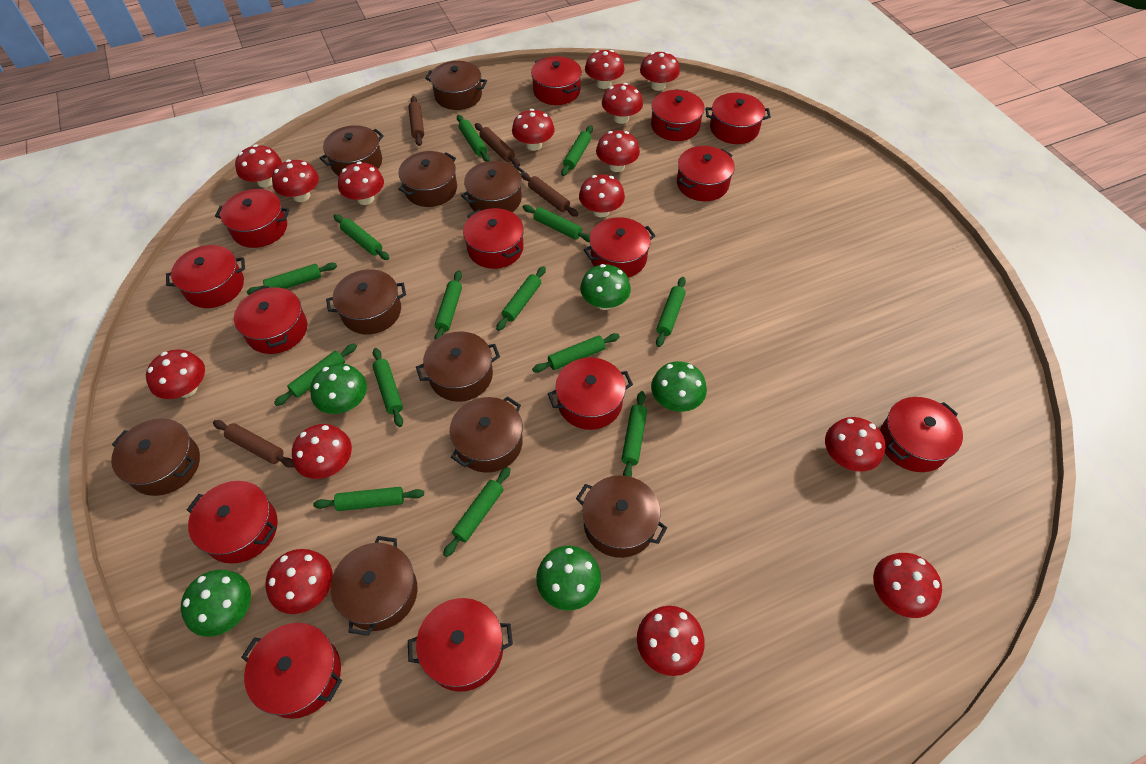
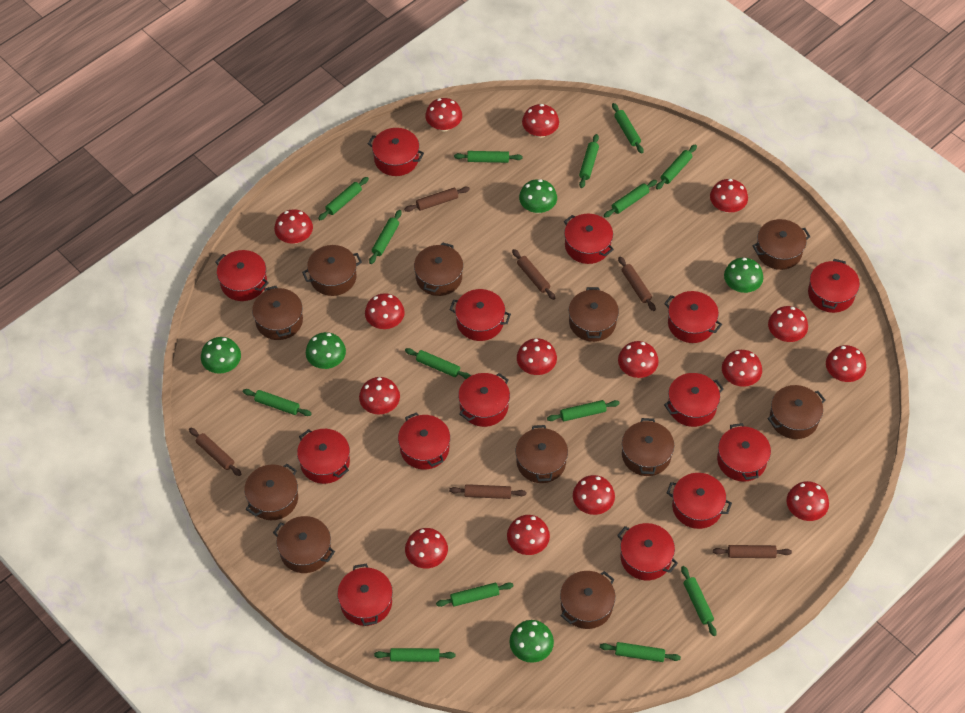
brown pot: 10 -> 11
brown rolling pin: 4 -> 6

